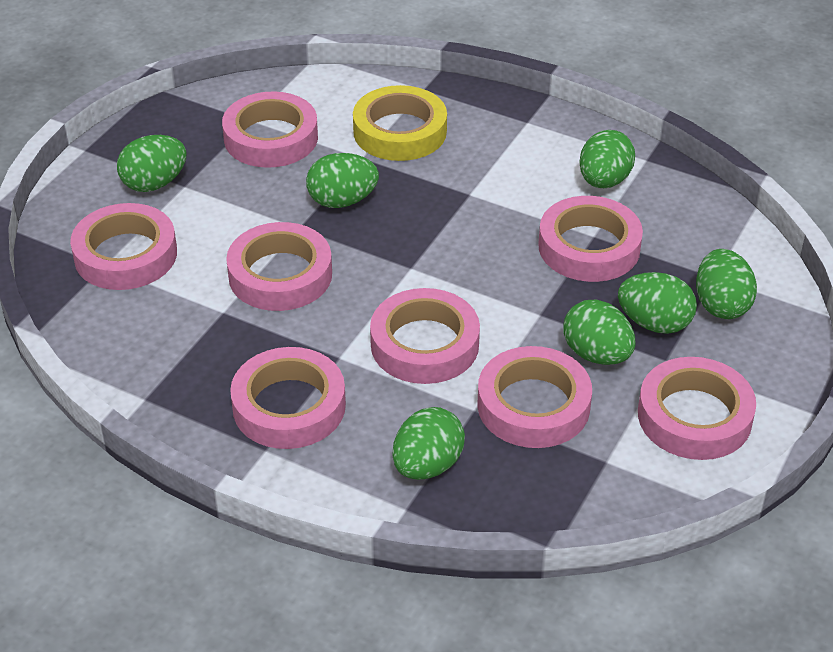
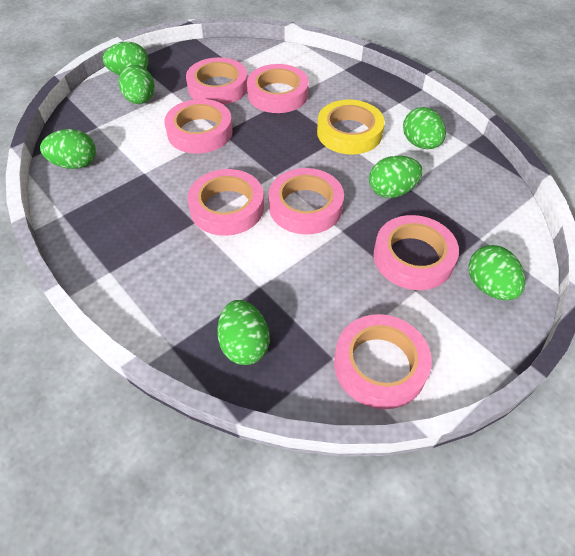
pink tape: 8 -> 7

